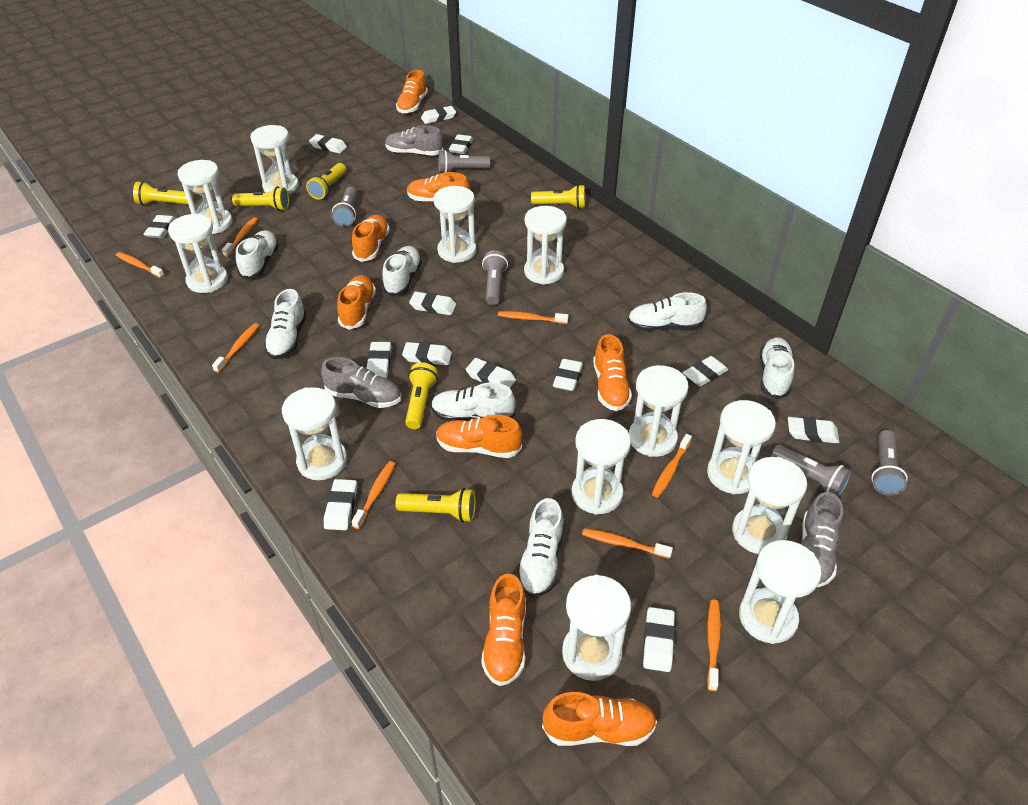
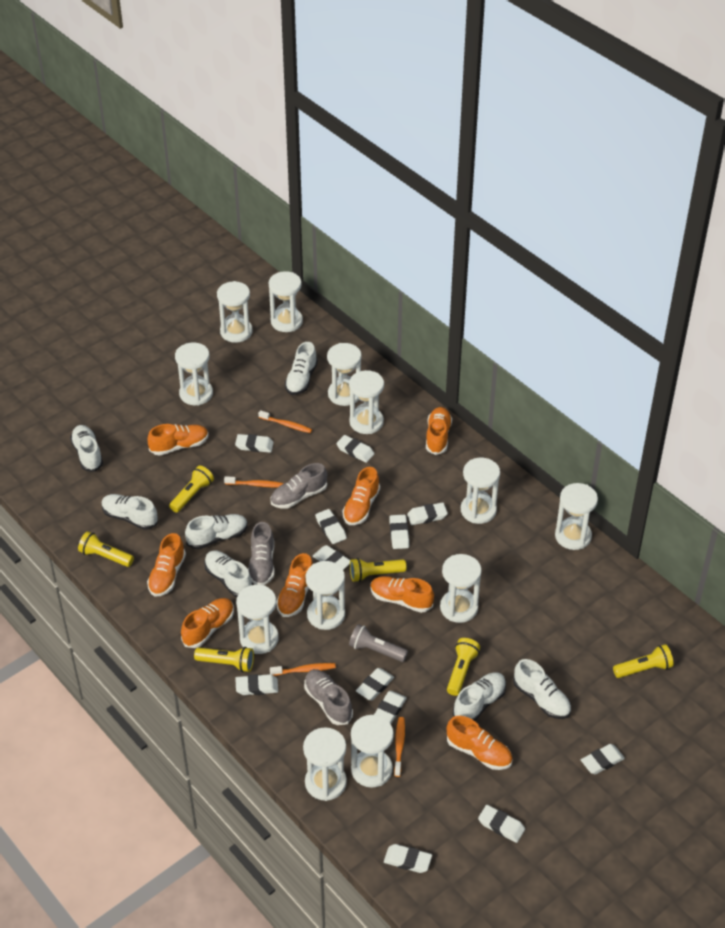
grey flashlight: 5 -> 1
orange toothbrush: 8 -> 4
white eraser: 13 -> 12

